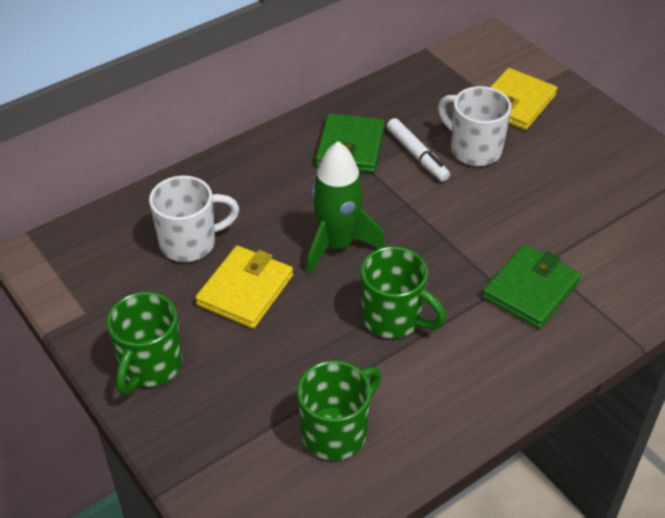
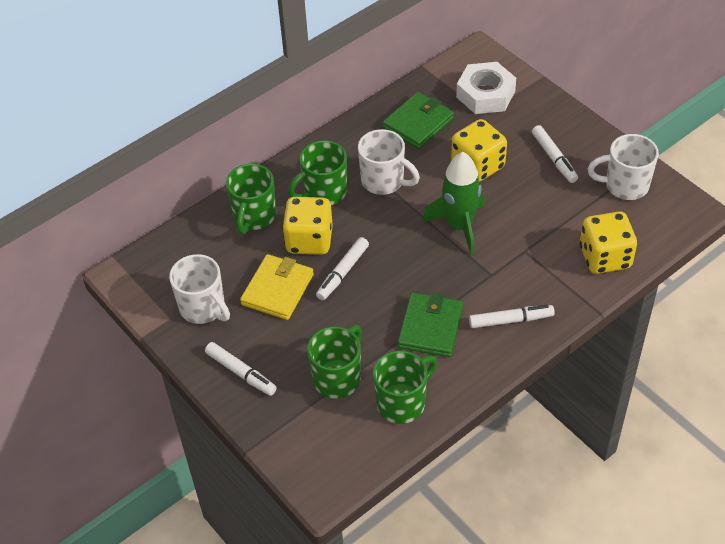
green mug: 3 -> 4
white marker: 1 -> 4
white mug: 2 -> 3
white nut: 0 -> 1
yellow dice: 0 -> 3
yellow wallet: 2 -> 1

